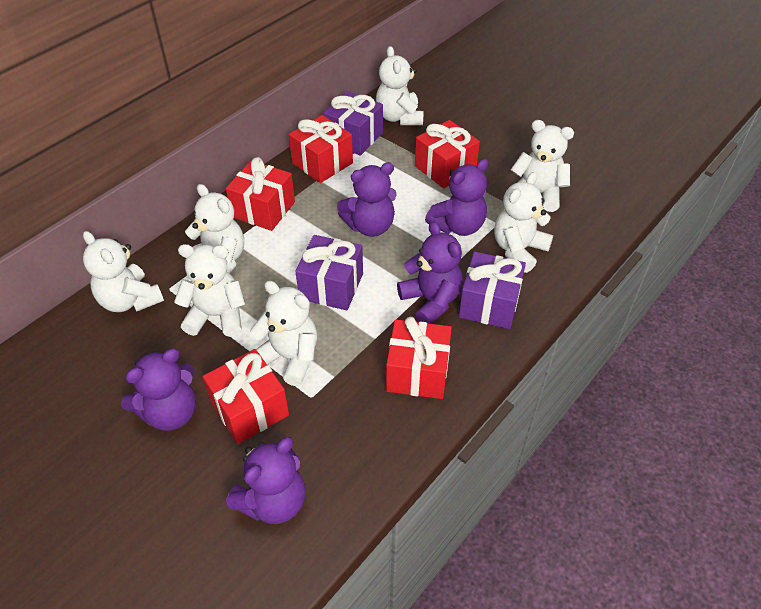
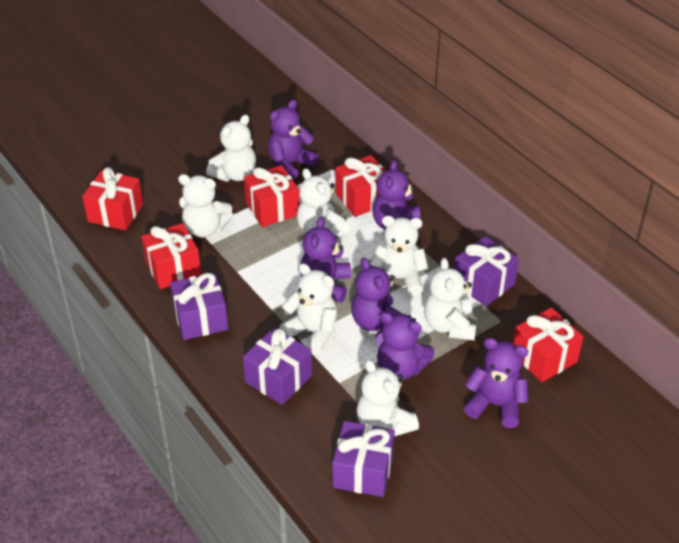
purple gift: 3 -> 4
purple teddy bear: 5 -> 6

